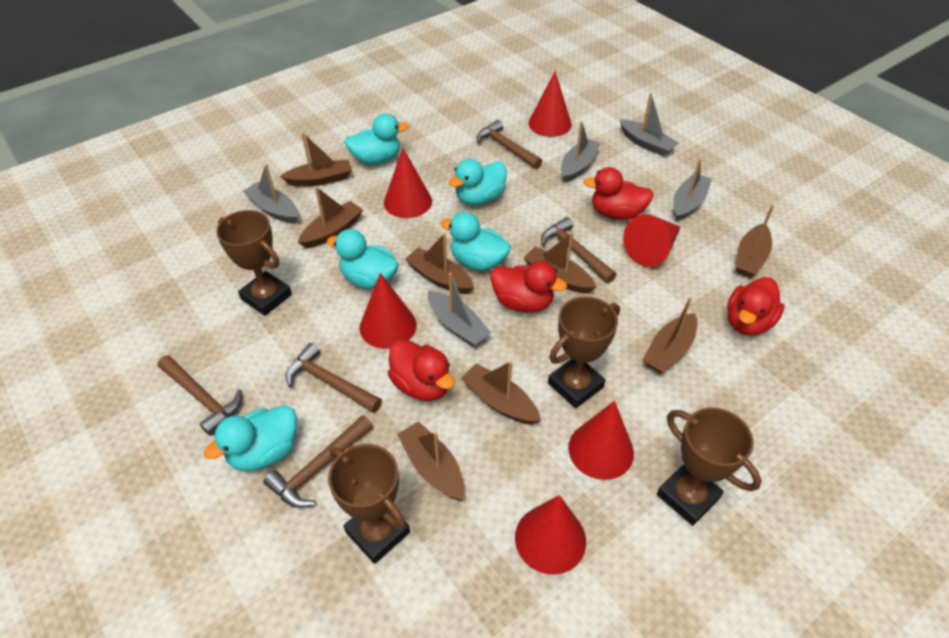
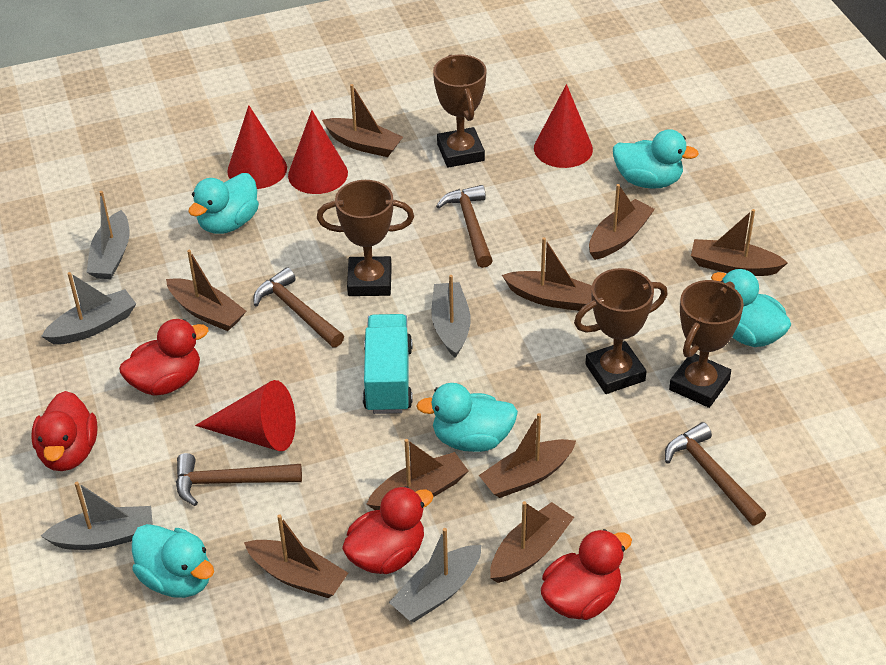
brown boat: 8 -> 9
brown hammer: 5 -> 4
red cone: 6 -> 4
turquoise truck: 0 -> 1

